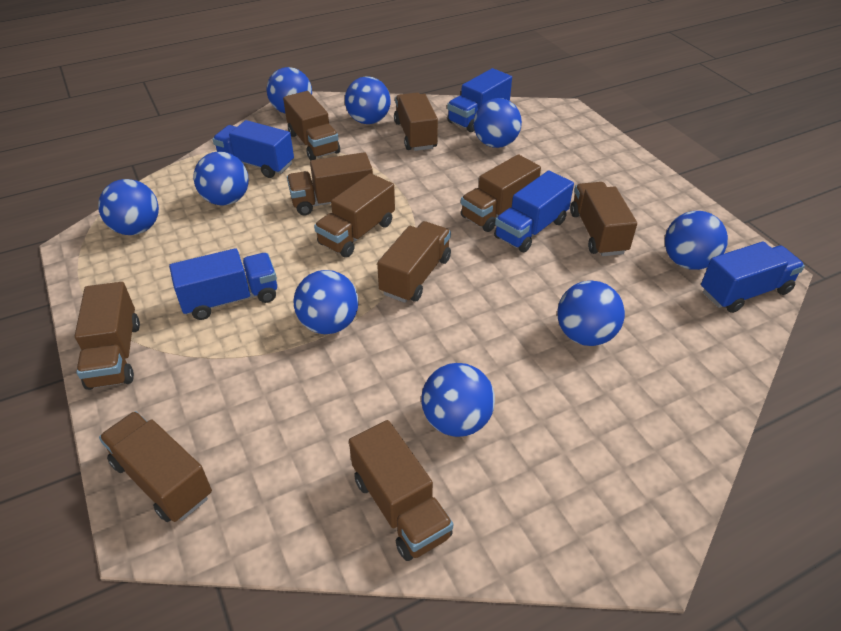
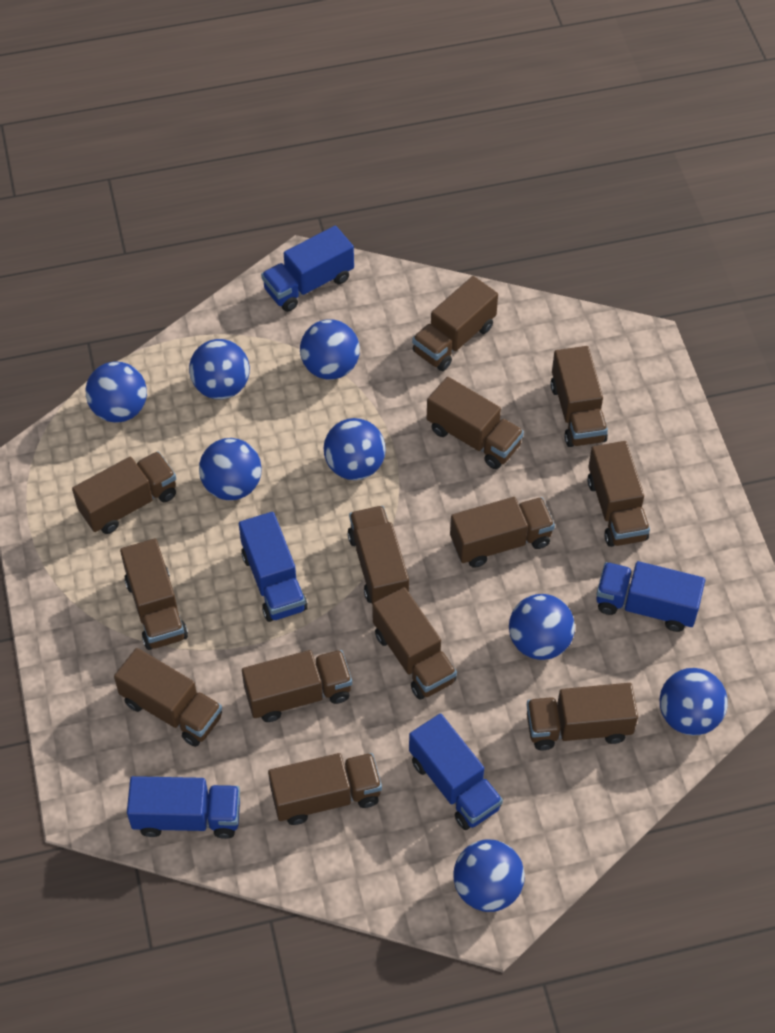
blue ball: 9 -> 8
brown truck: 10 -> 13

